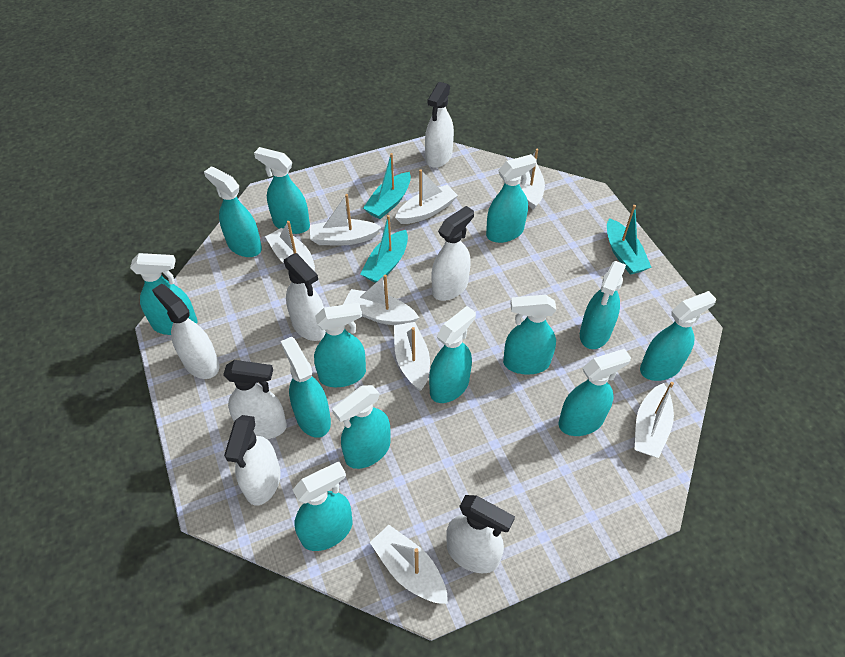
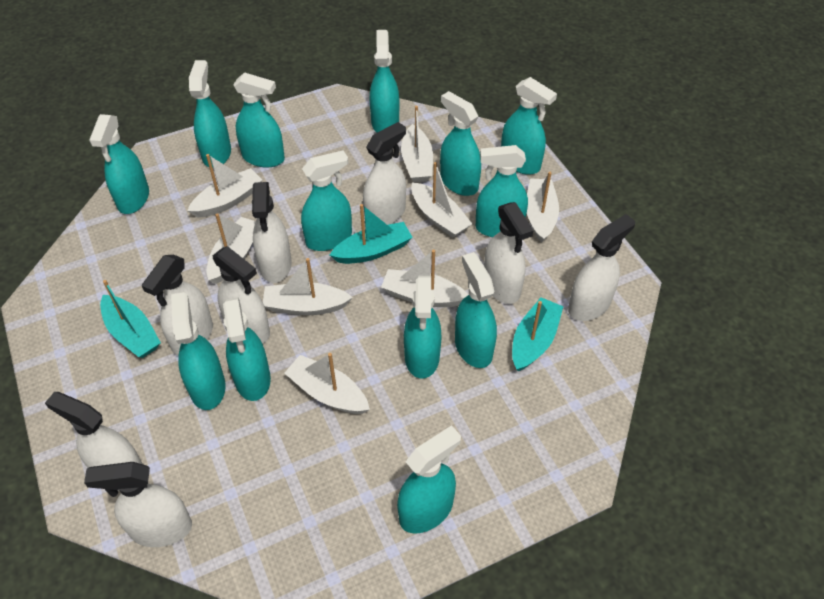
white spray bottle: 7 -> 8

